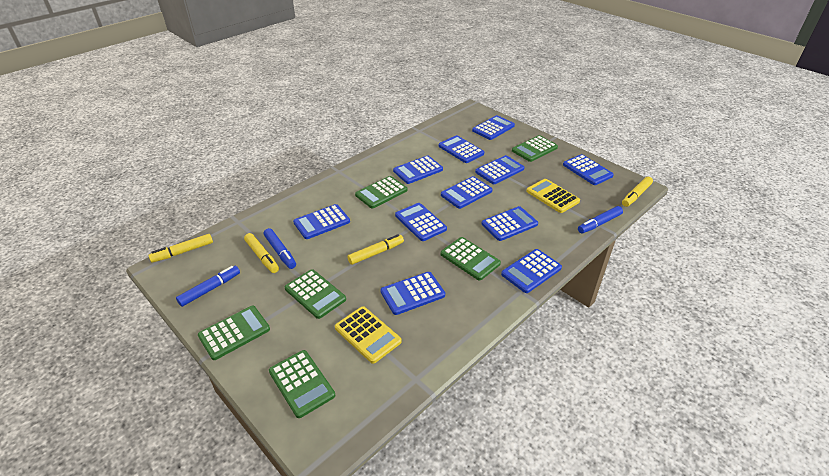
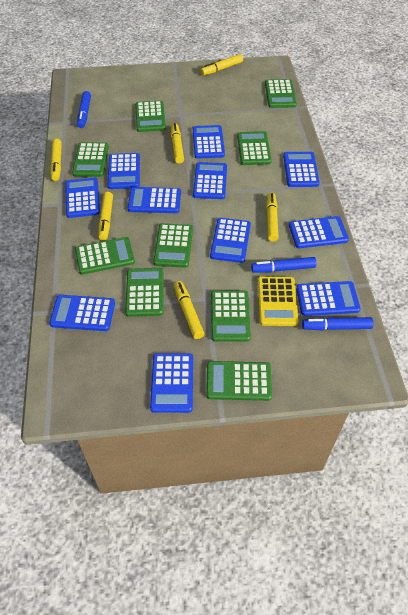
green calculator: 6 -> 9
yellow calculator: 2 -> 1
yellow marker: 4 -> 6

